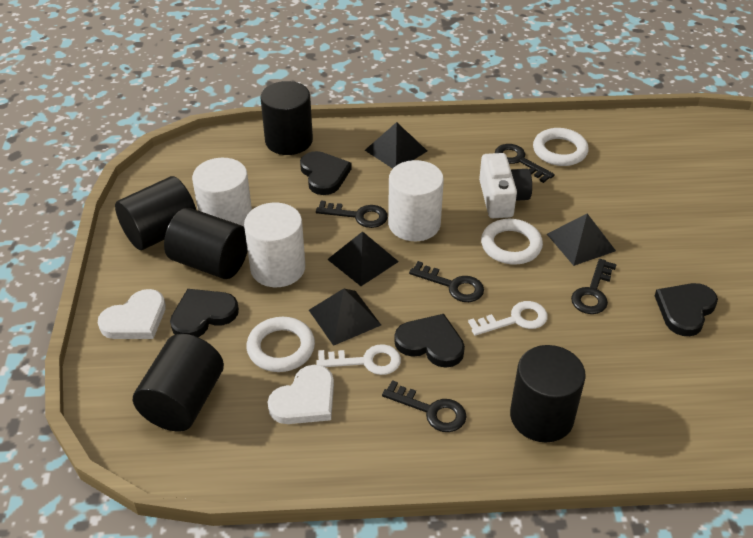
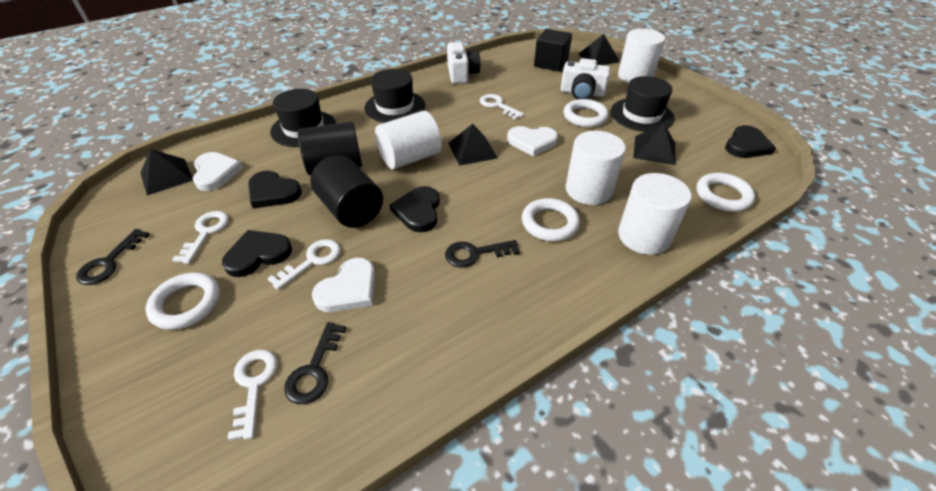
black cube: 0 -> 1
black cylinder: 5 -> 2
black hat: 0 -> 3
black key: 5 -> 3
white camera: 1 -> 2
white cylinder: 3 -> 4
white heart: 2 -> 3
white key: 2 -> 4
white ring: 3 -> 4

